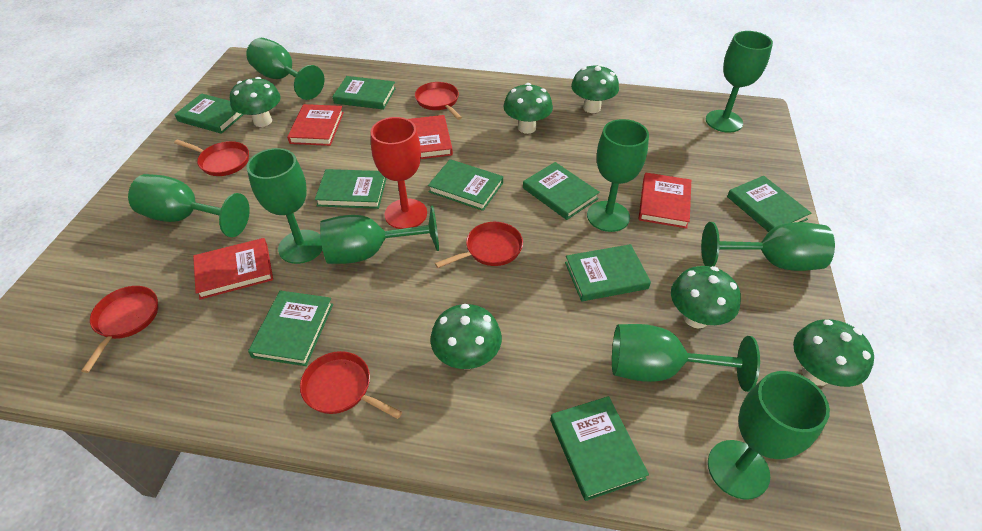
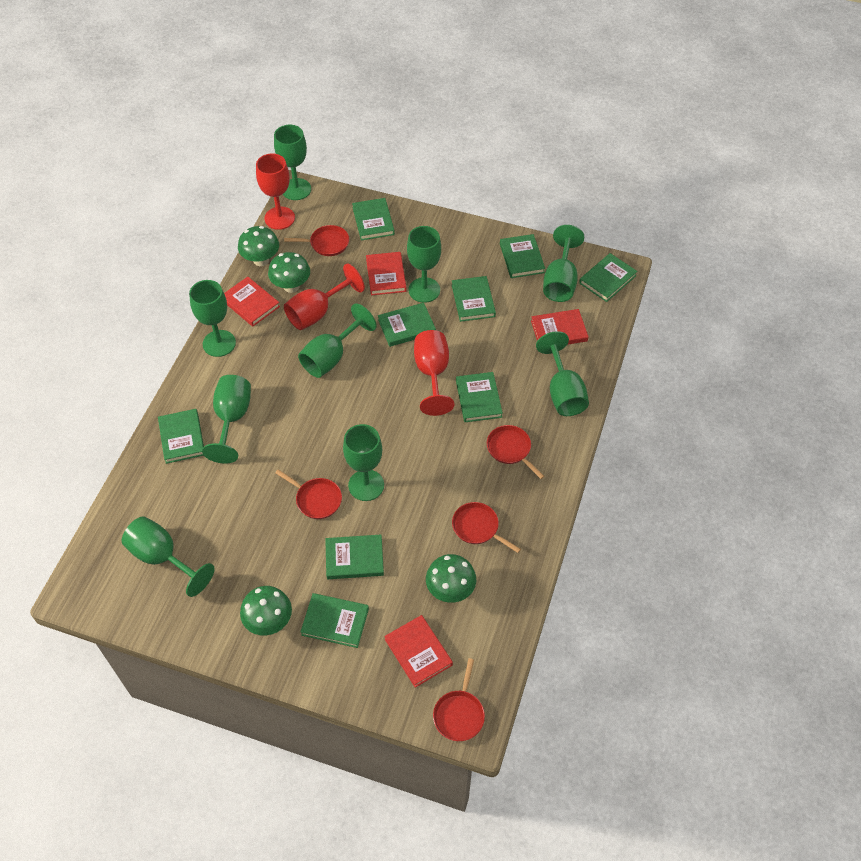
green mushroom: 6 -> 4
red goblet: 1 -> 3

